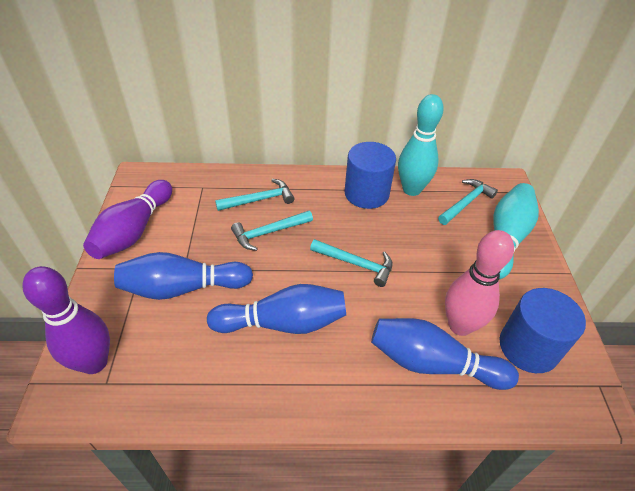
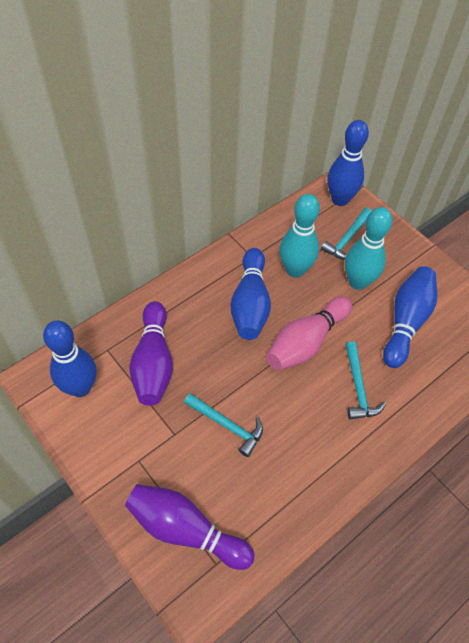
blue bowling pin: 3 -> 4
blue cylinder: 2 -> 0
turquoise hammer: 4 -> 3

